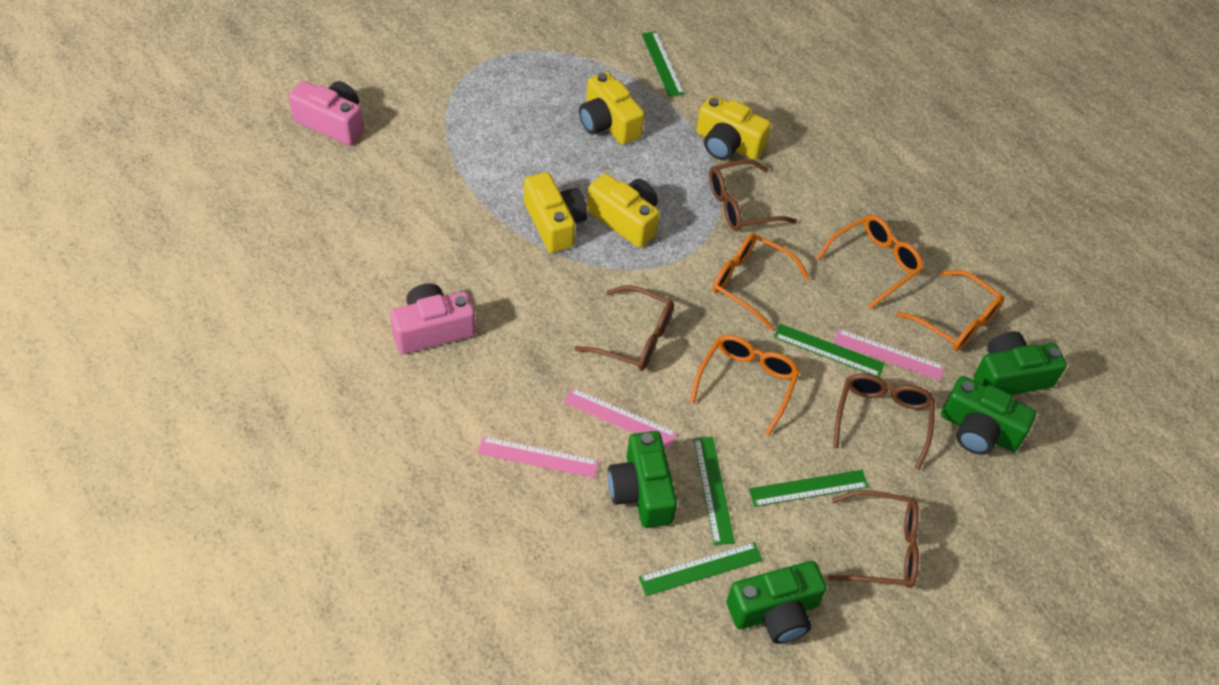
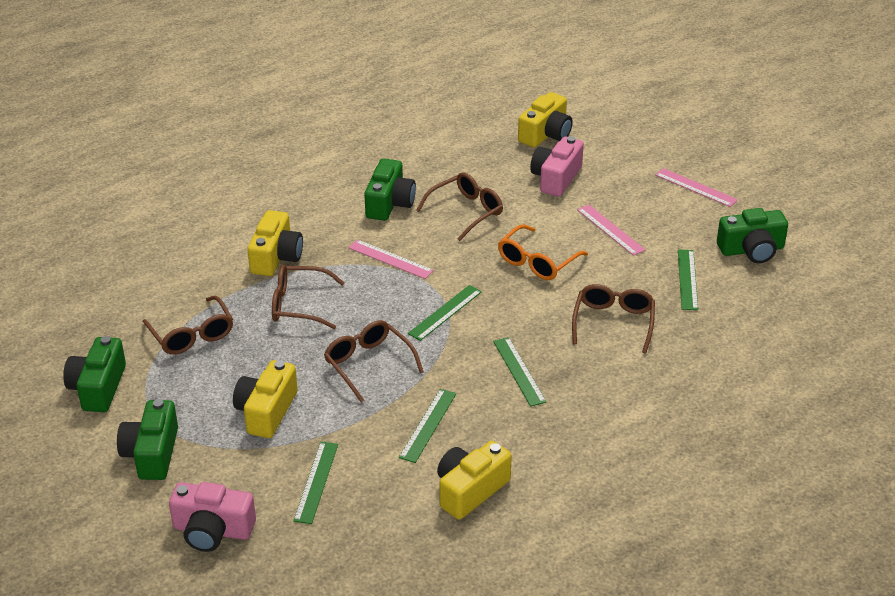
brown glasses: 4 -> 5
orange glasses: 4 -> 1

